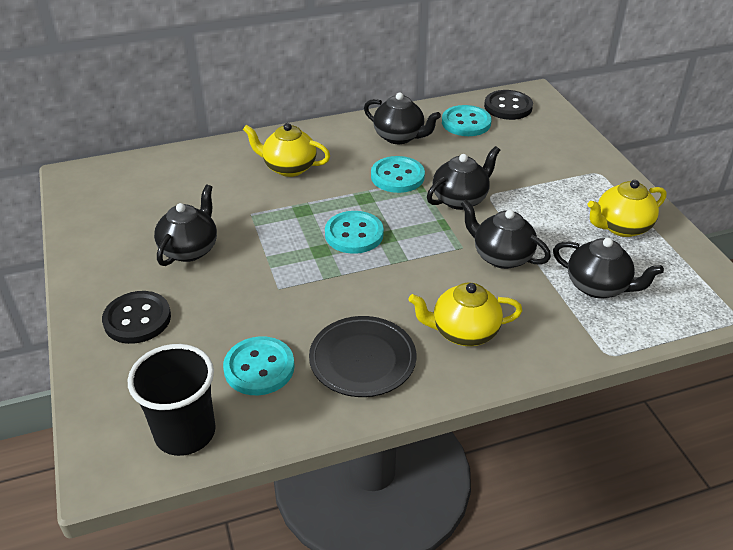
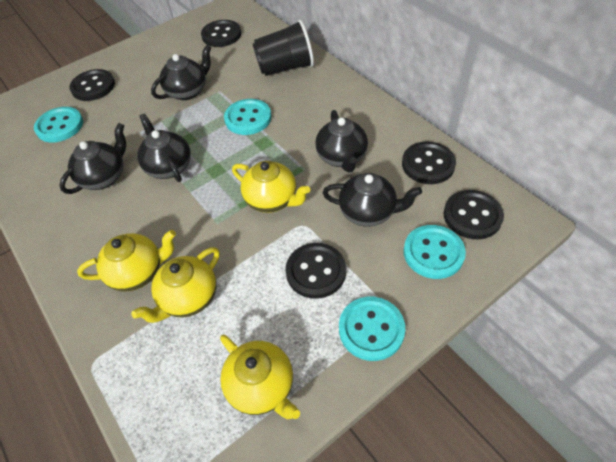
black button: 2 -> 5
black plate: 1 -> 0
yellow teapot: 3 -> 4

